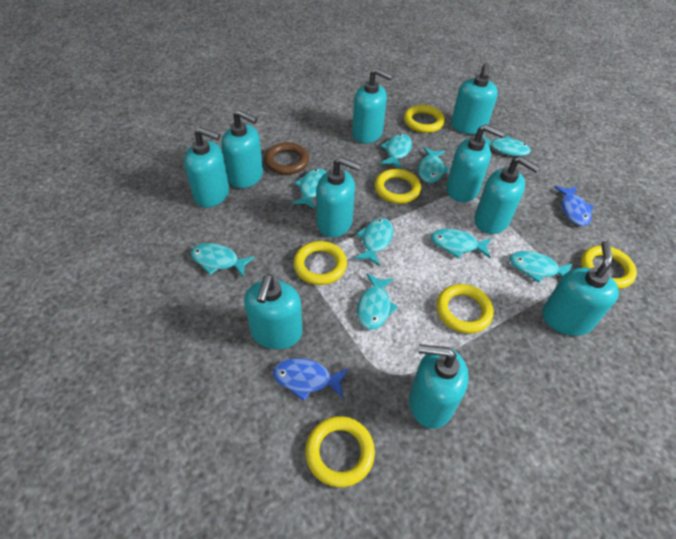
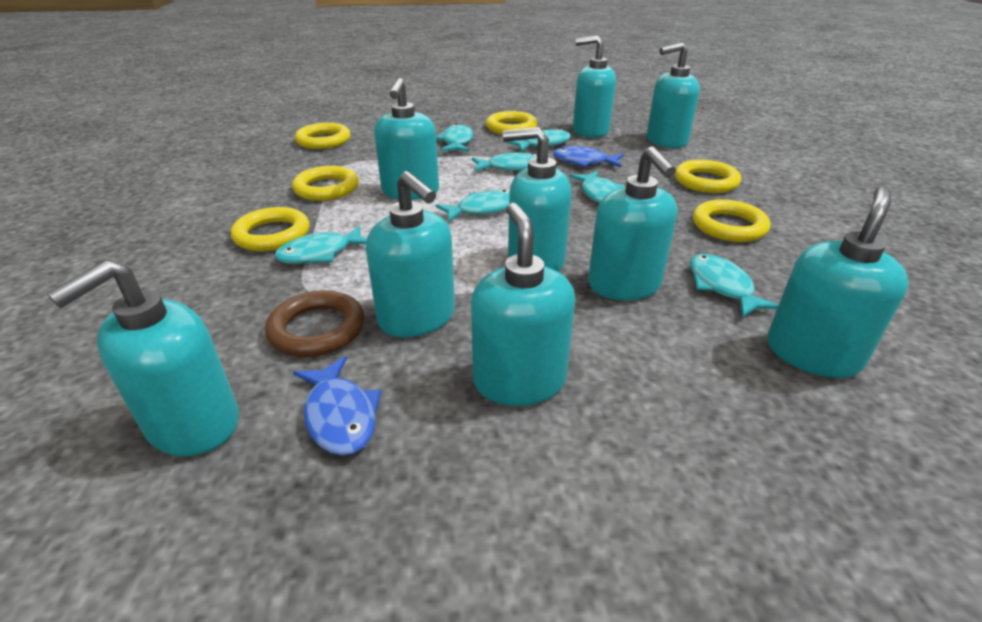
turquoise fish: 9 -> 7
turquoise soap dispenser: 10 -> 9

